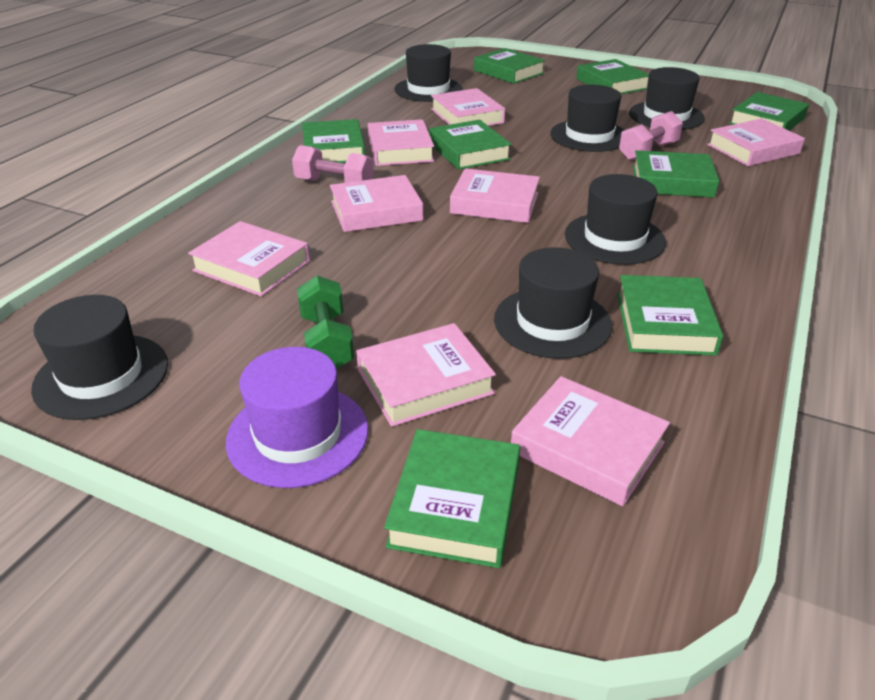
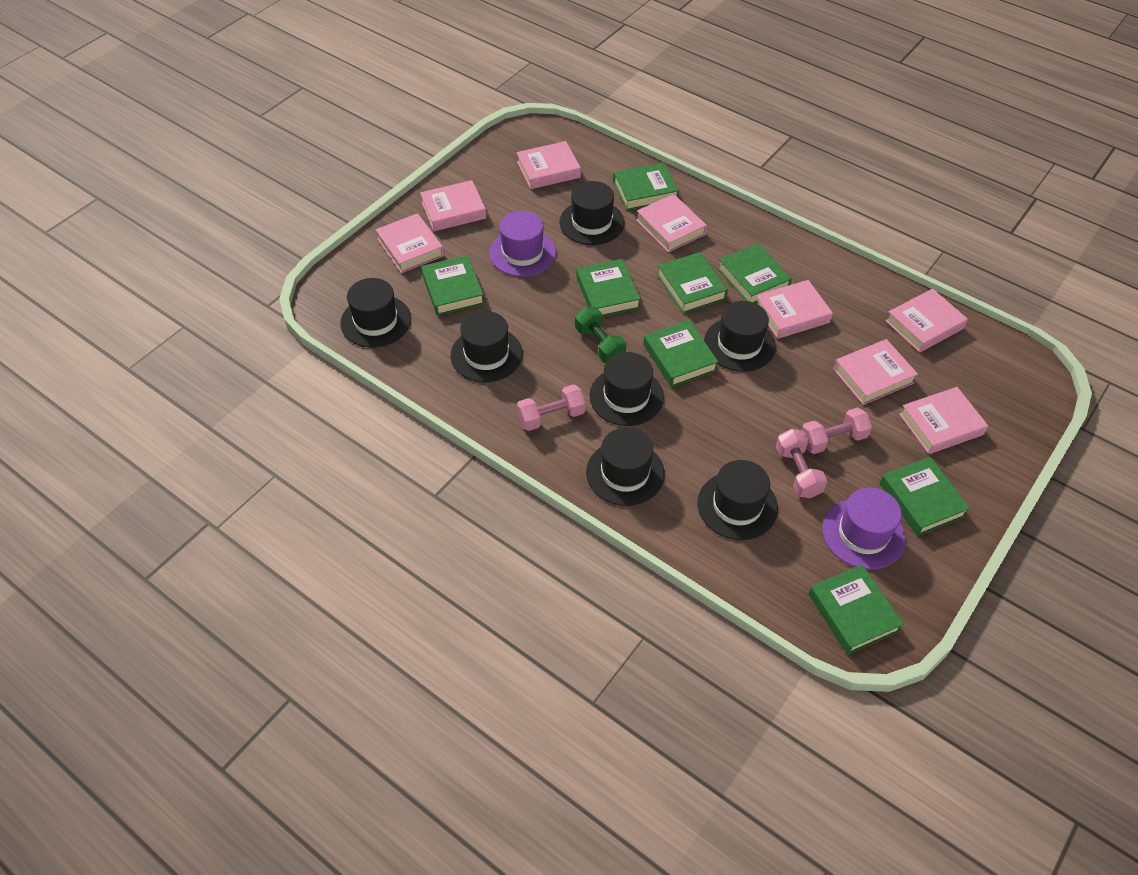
black hat: 6 -> 7
pink dumbbell: 2 -> 3
purple hat: 1 -> 2

